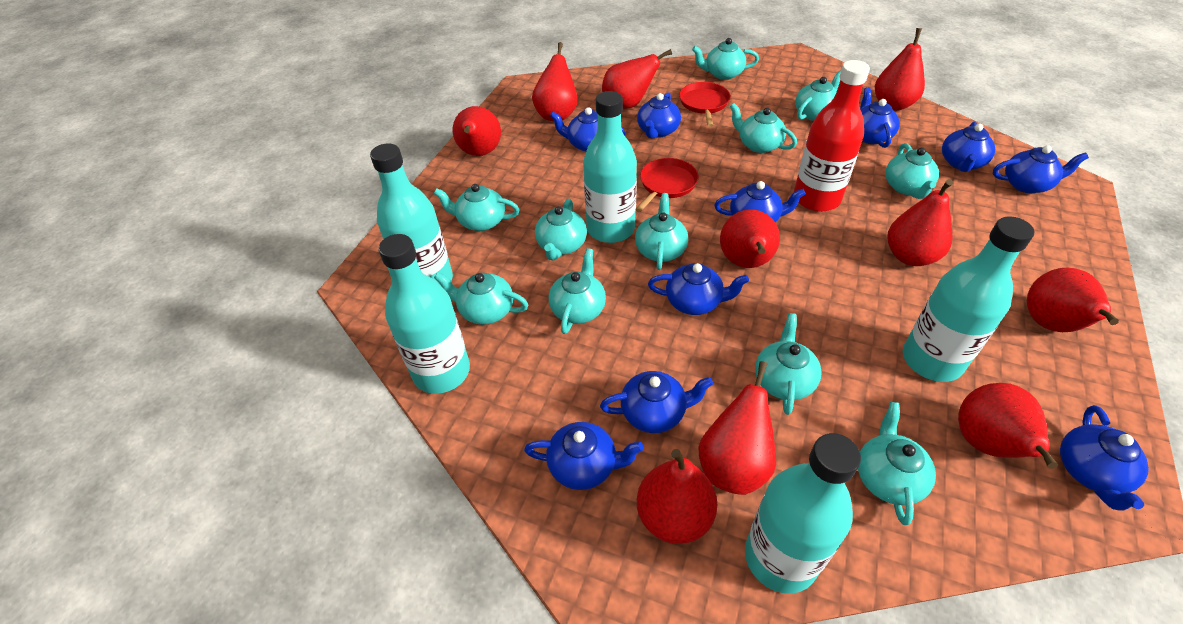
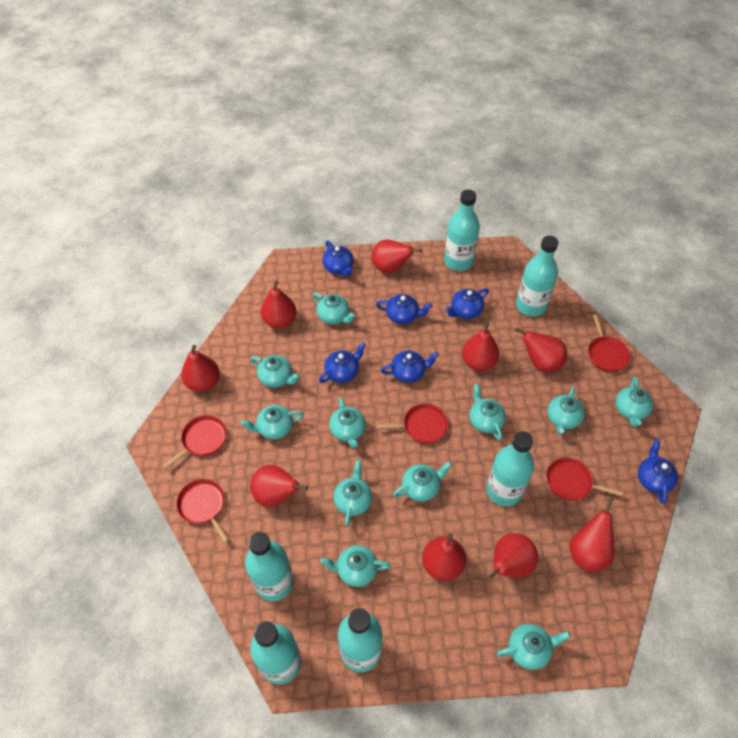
blue teapot: 10 -> 6
red bottle: 1 -> 0
red pan: 2 -> 5
red pear: 10 -> 9
turquoise bottle: 5 -> 6

